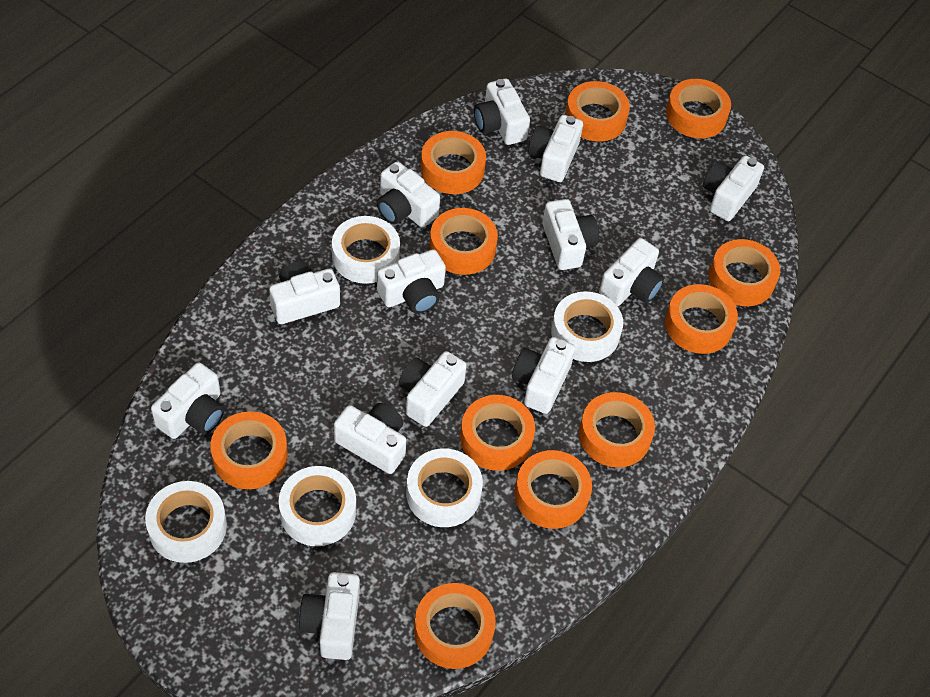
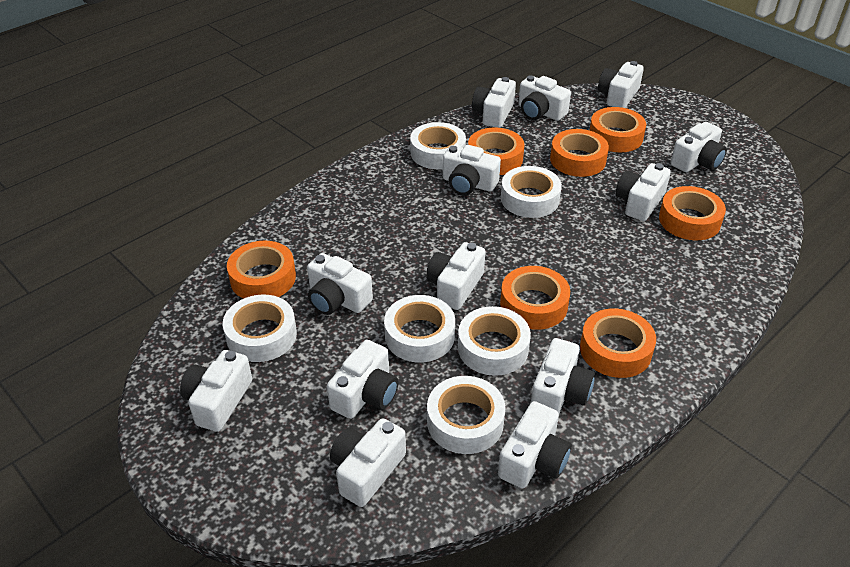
orange tape: 11 -> 7
white tape: 5 -> 6

